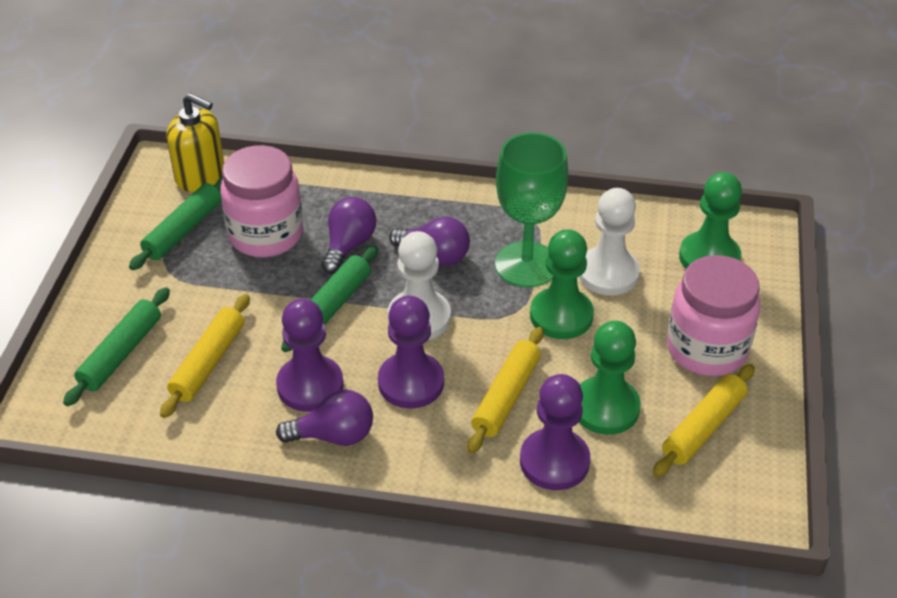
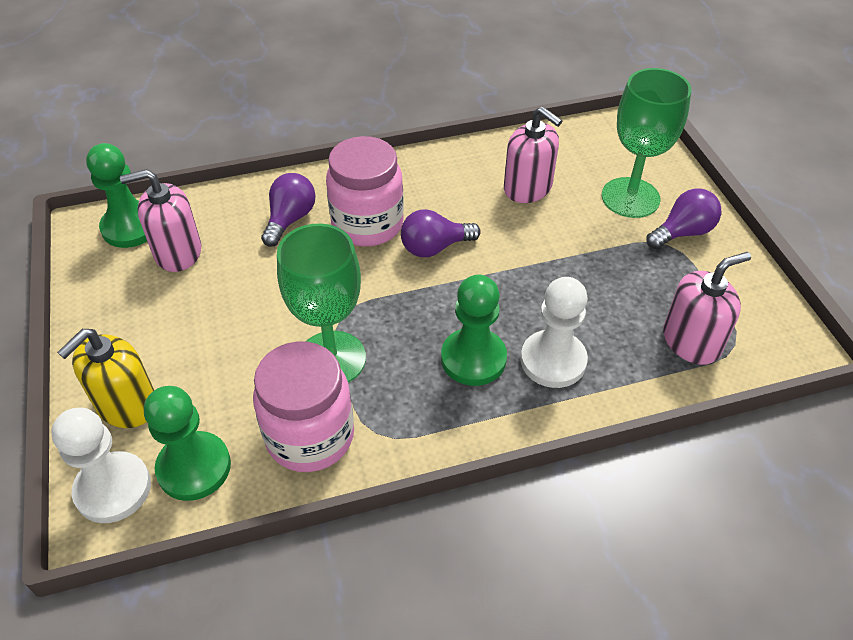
green goblet: 1 -> 2
green rolling pin: 3 -> 0
pink soap dispenser: 0 -> 3
purple pawn: 3 -> 0
yellow rolling pin: 3 -> 0

